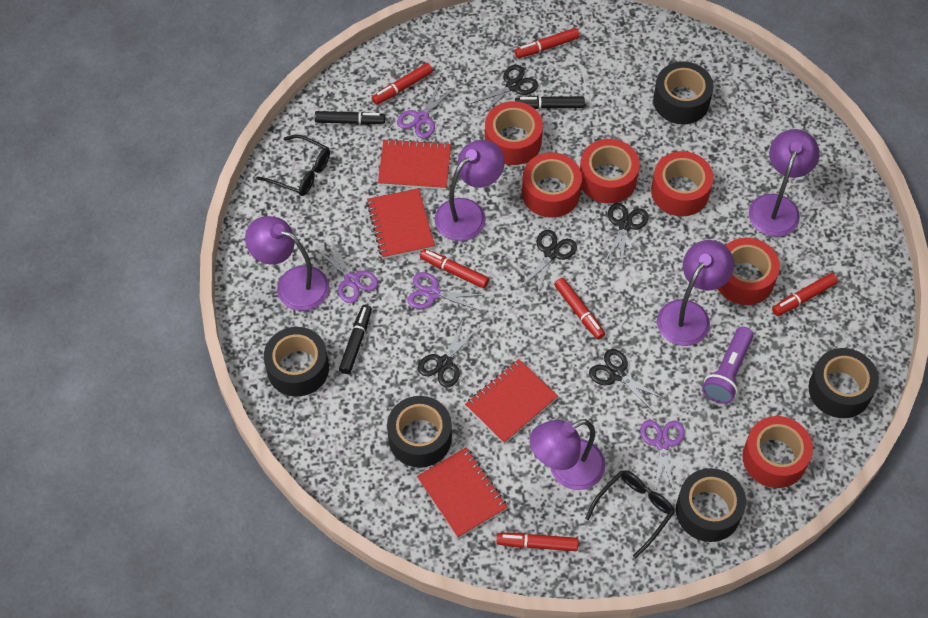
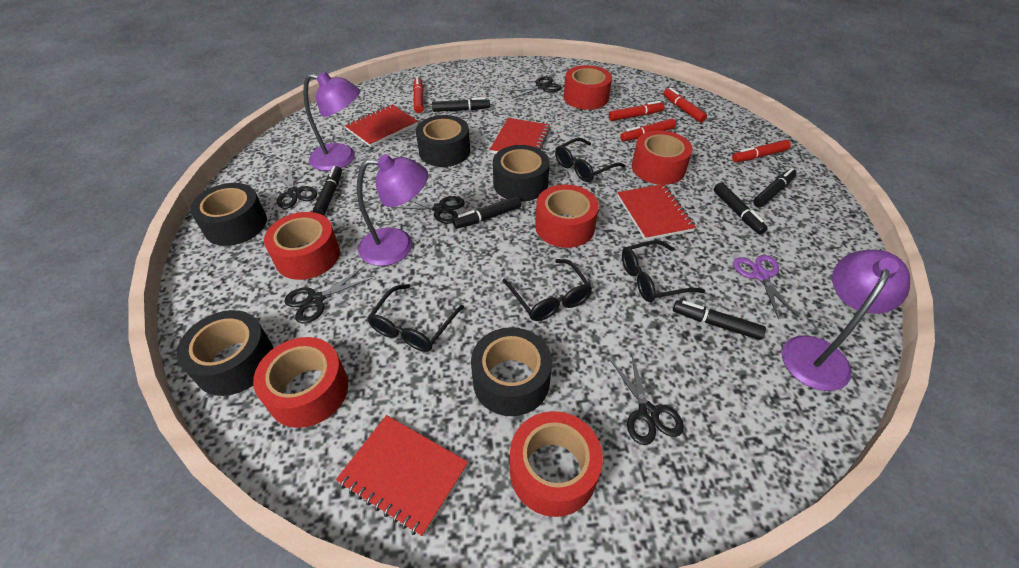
black glasses: 2 -> 4
black marker: 3 -> 6
purple flashlight: 1 -> 0
purple lamp: 5 -> 3
purple scissors: 4 -> 1
red marker: 6 -> 5

